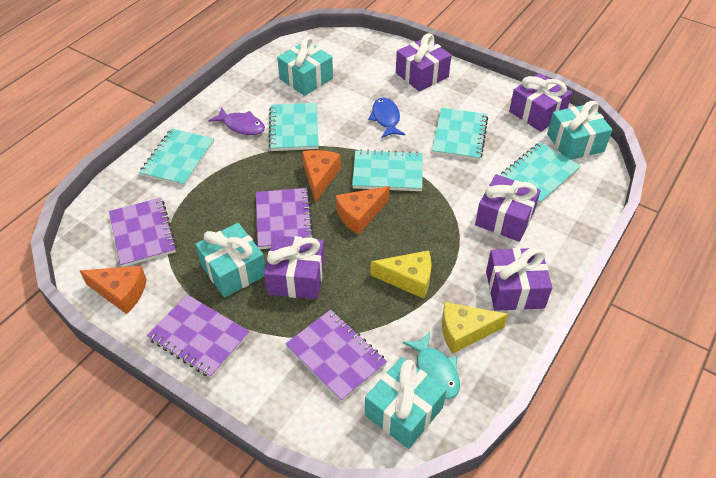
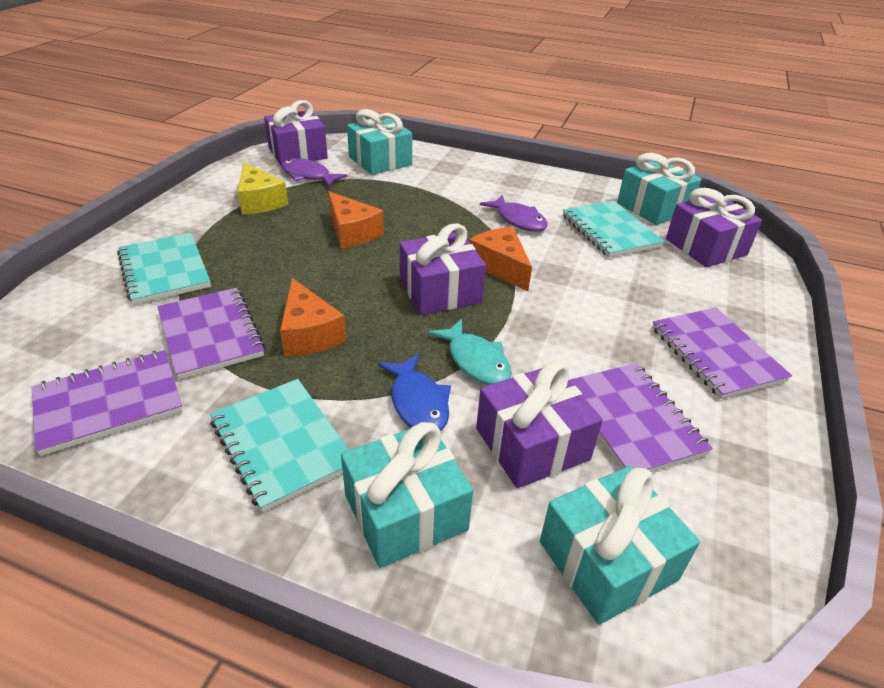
purple fish: 1 -> 2
purple gift: 5 -> 4
turquoise notebook: 5 -> 3
yellow cheese: 2 -> 1

